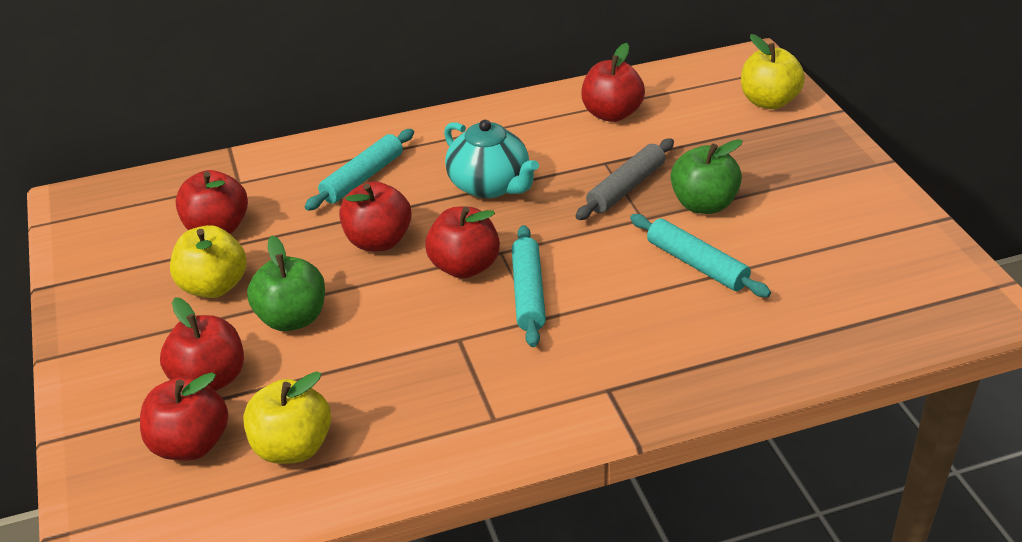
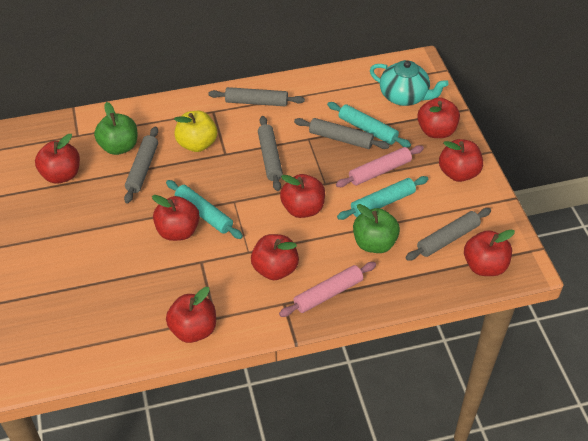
grey rolling pin: 1 -> 5
pink rolling pin: 0 -> 2
red apple: 6 -> 8
yellow apple: 3 -> 1

